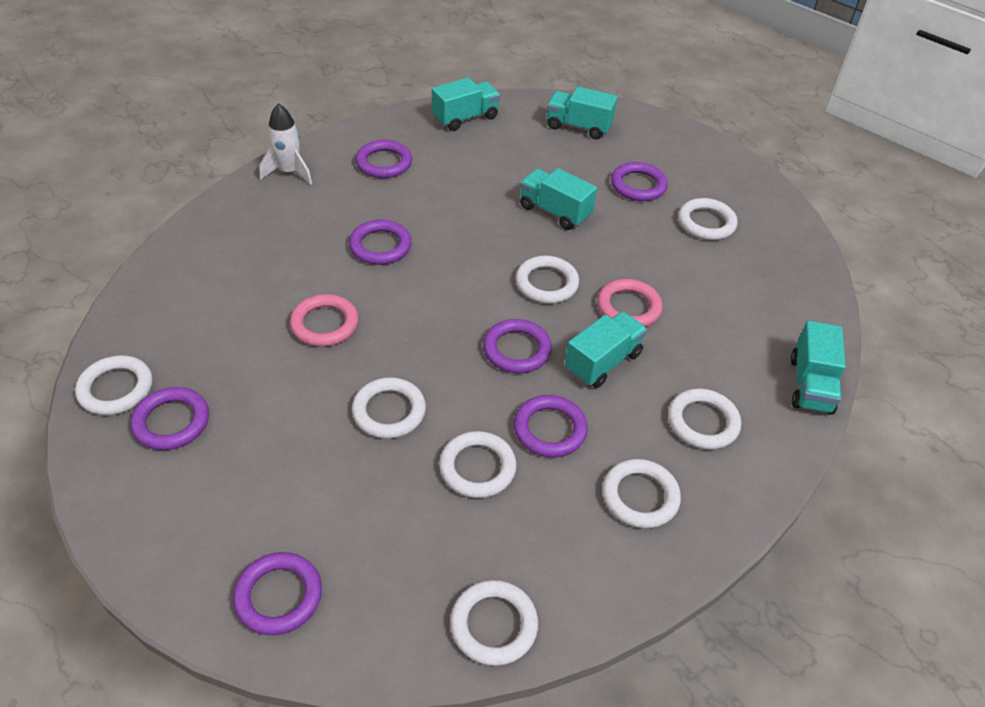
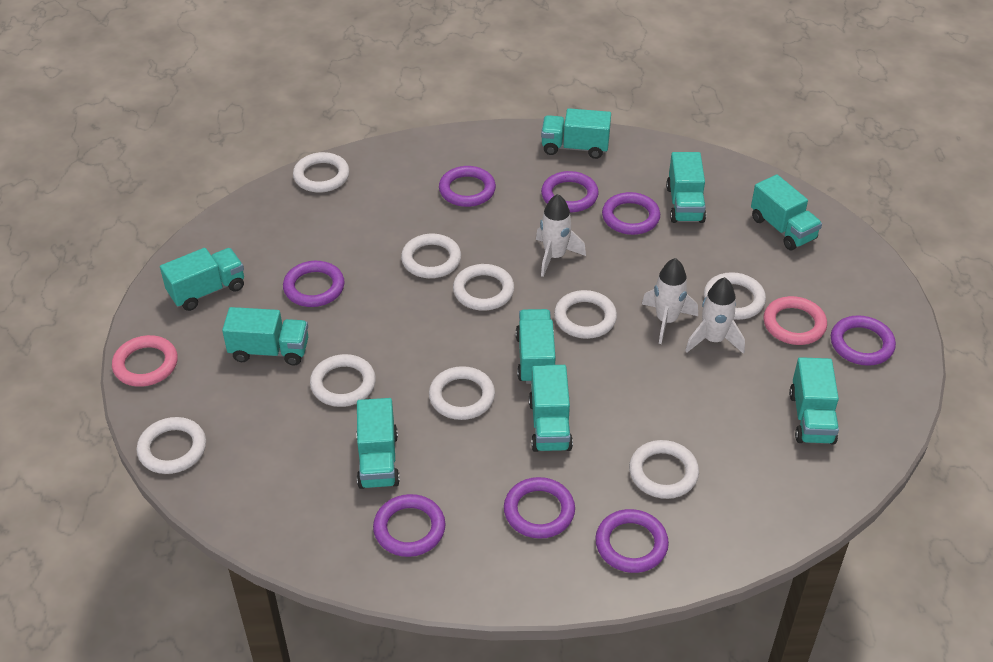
purple ring: 7 -> 8
turquoise truck: 5 -> 9
white ring: 8 -> 9
white rocket: 1 -> 3

